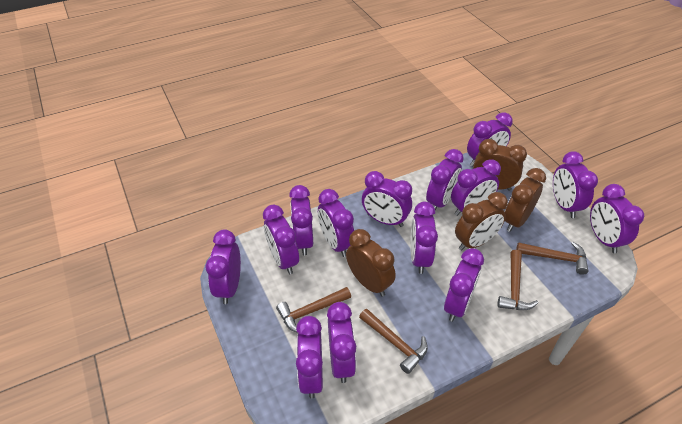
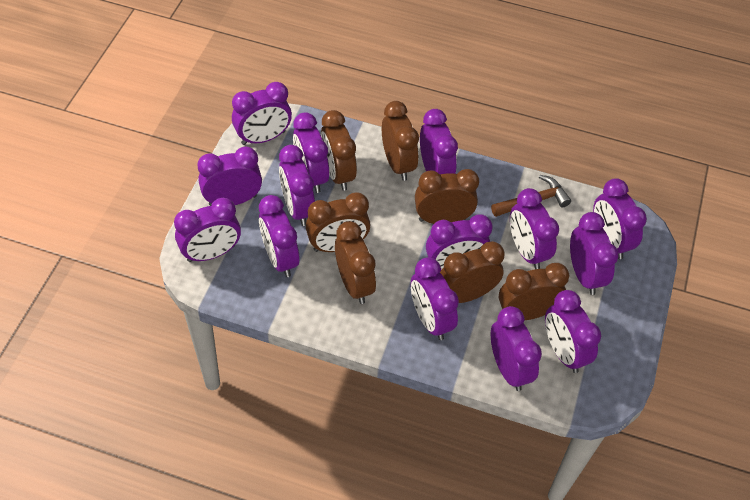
brown clock: 4 -> 7
brown hammer: 4 -> 1

